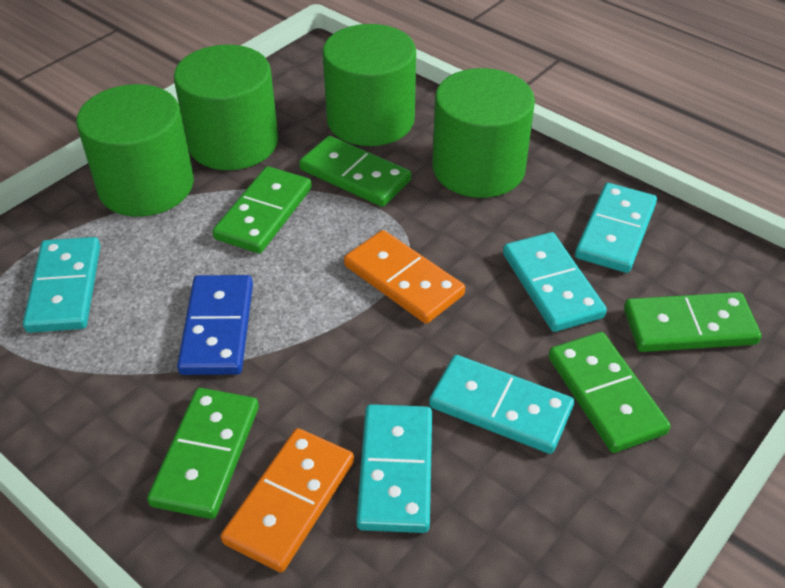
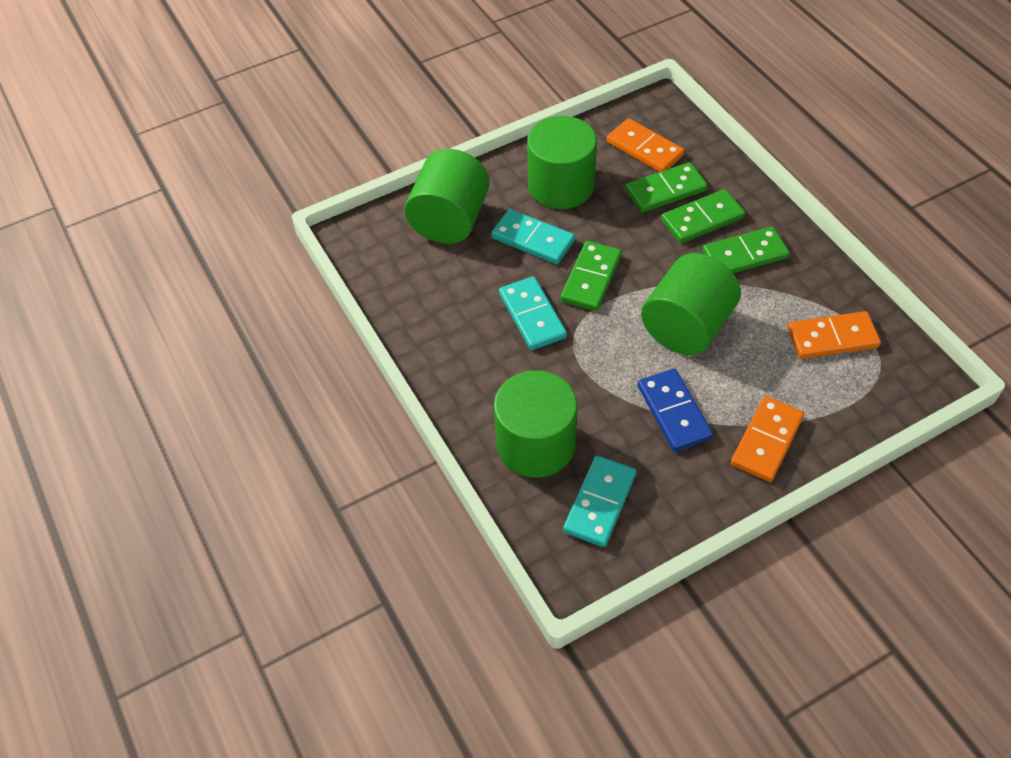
green domino: 5 -> 4
orange domino: 2 -> 3
turquoise domino: 5 -> 3

